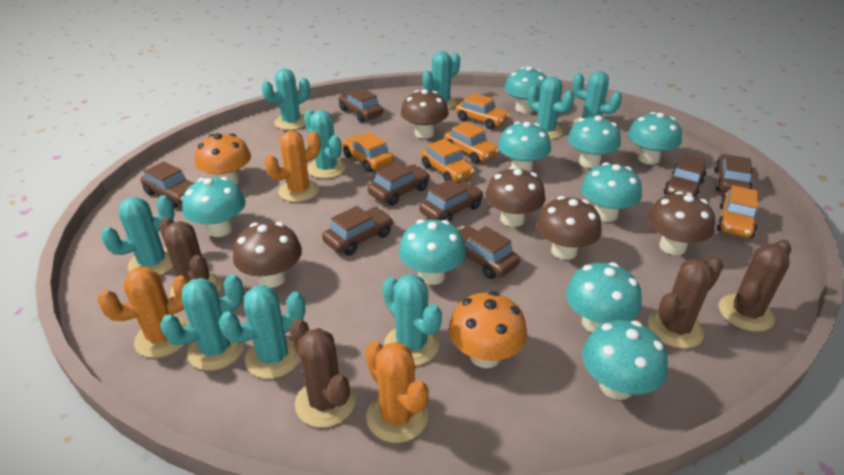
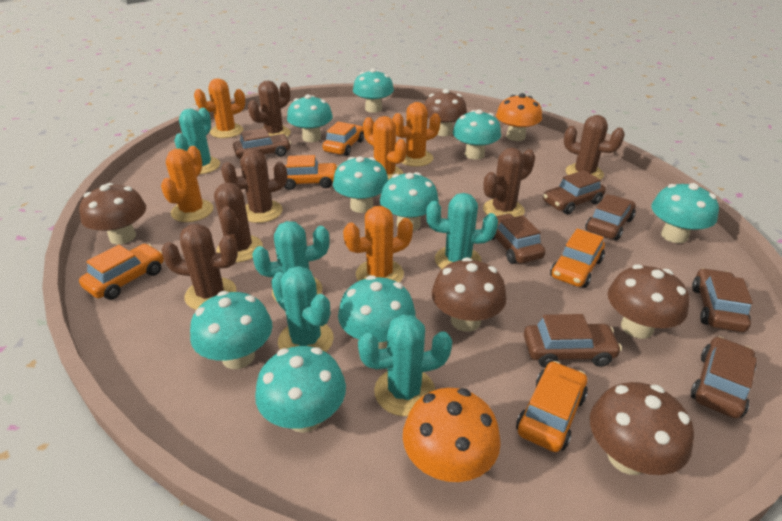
brown cactus: 4 -> 6
brown car: 8 -> 7
orange cactus: 3 -> 5
turquoise cactus: 9 -> 5

